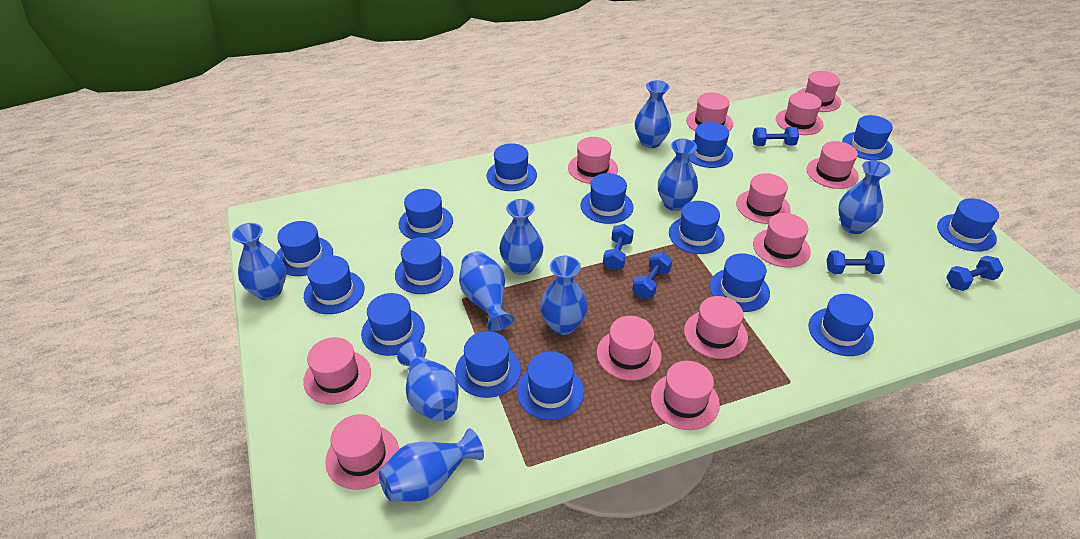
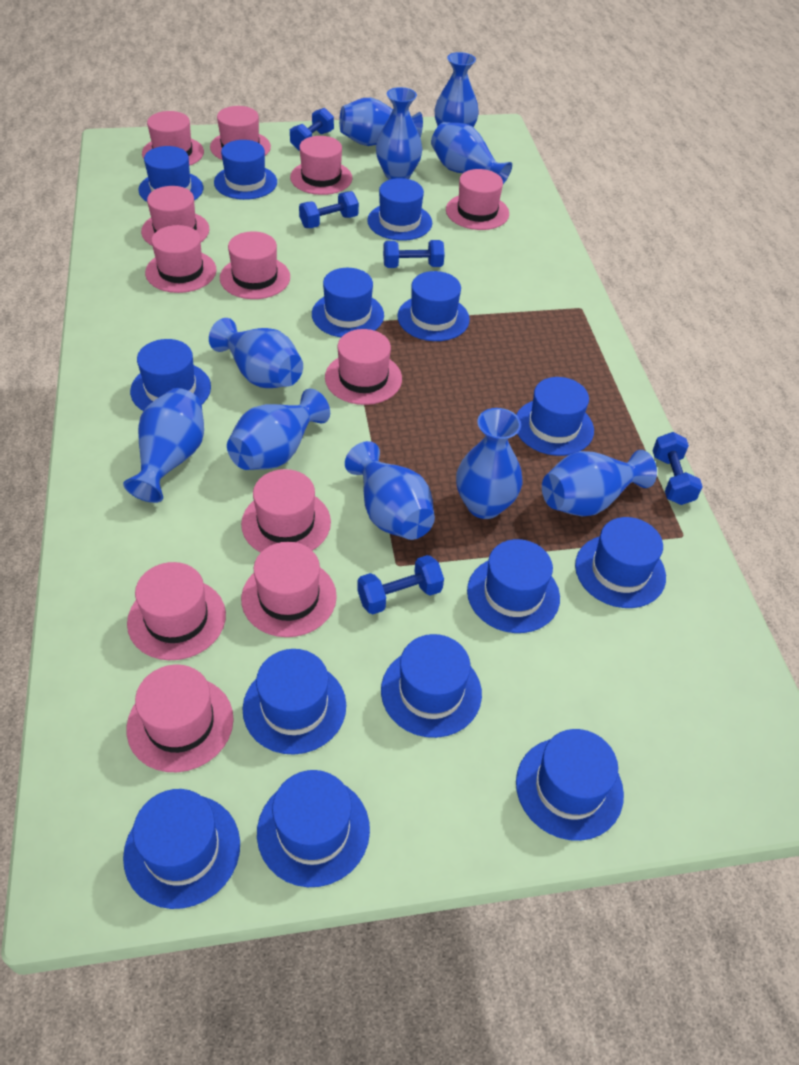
blue hat: 15 -> 14
blue vase: 9 -> 10

